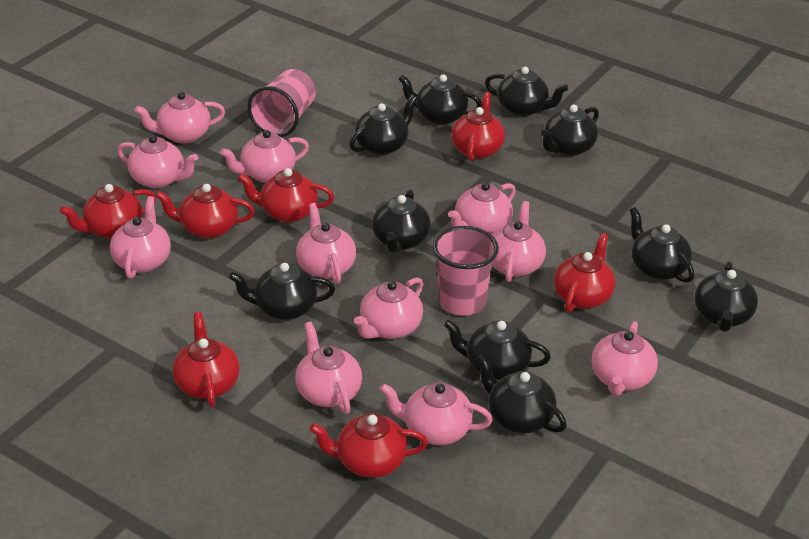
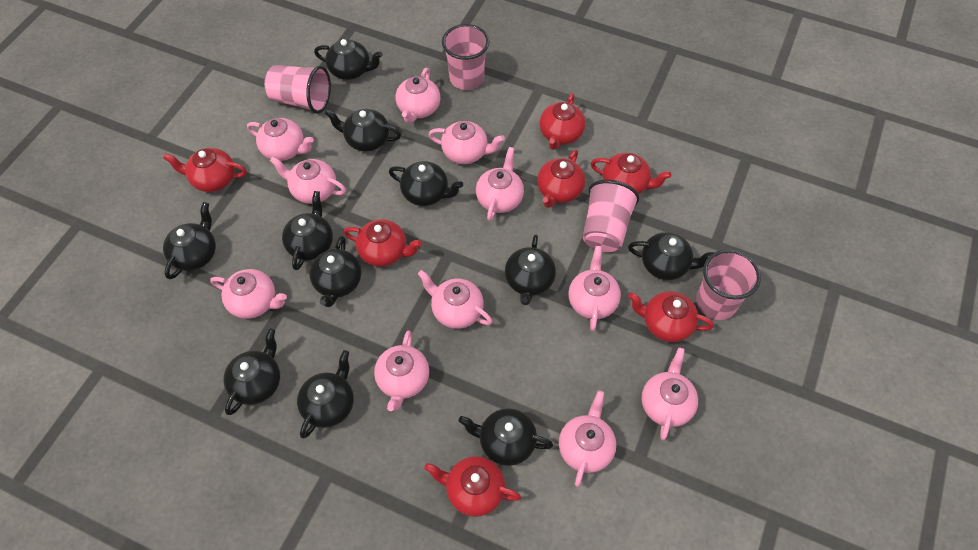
black teapot: 10 -> 11
pink cup: 2 -> 4

